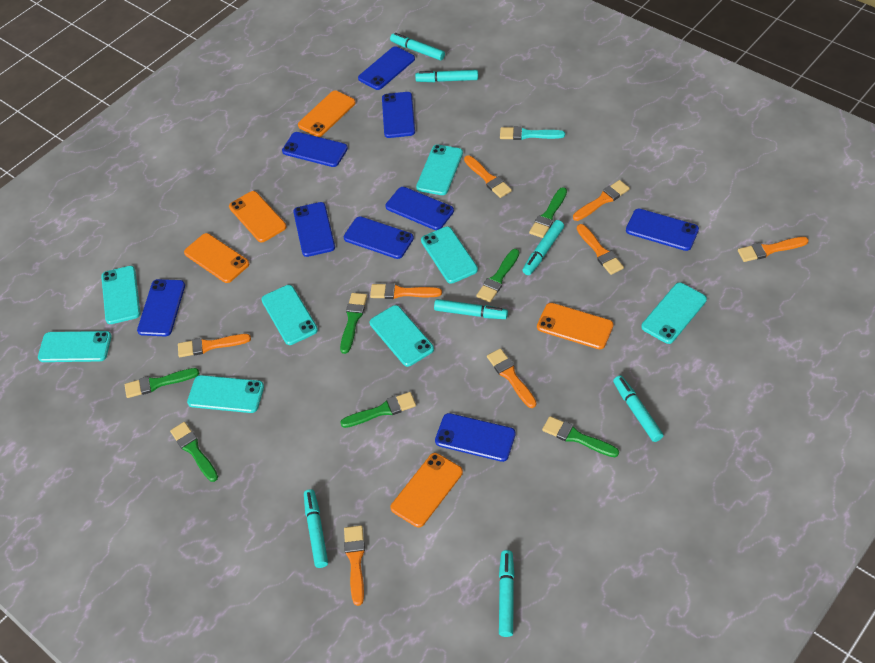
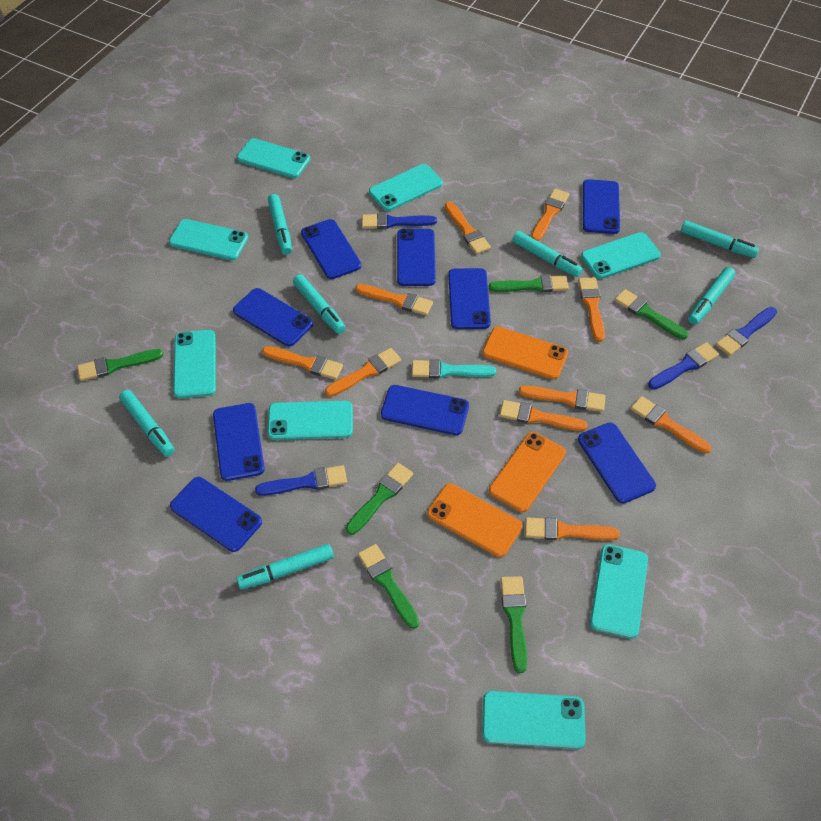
blue brush: 0 -> 4
green brush: 7 -> 6
orange brush: 8 -> 10
orange phone: 5 -> 3

